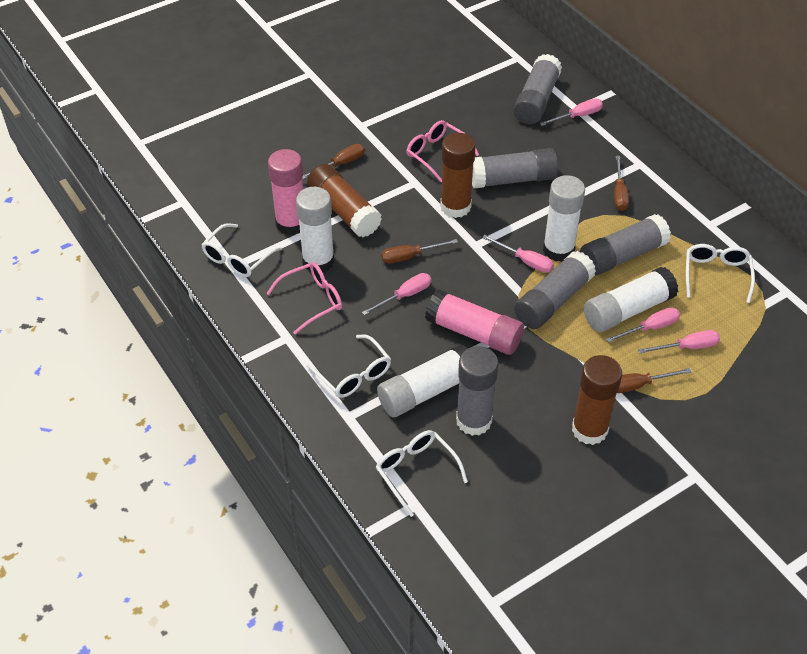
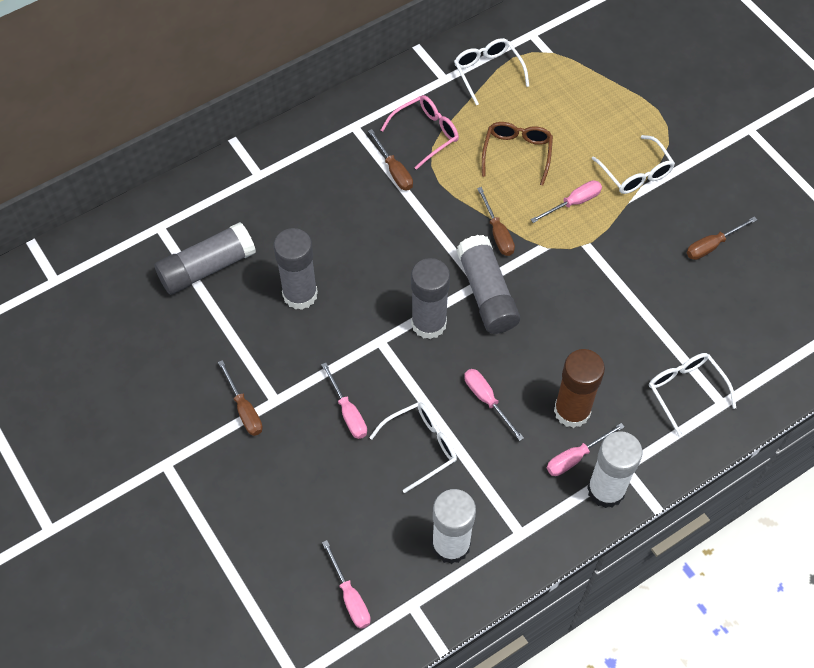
brown glasses: 0 -> 1
brown glue stick: 3 -> 1
grey glue stick: 5 -> 4
pink glasses: 2 -> 1
pink glue stick: 2 -> 0
white glue stick: 4 -> 2

